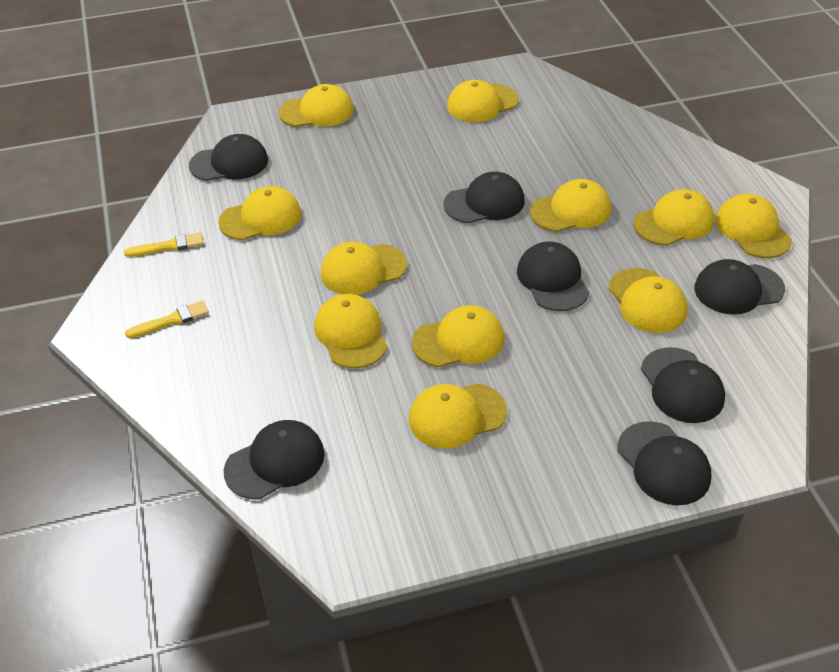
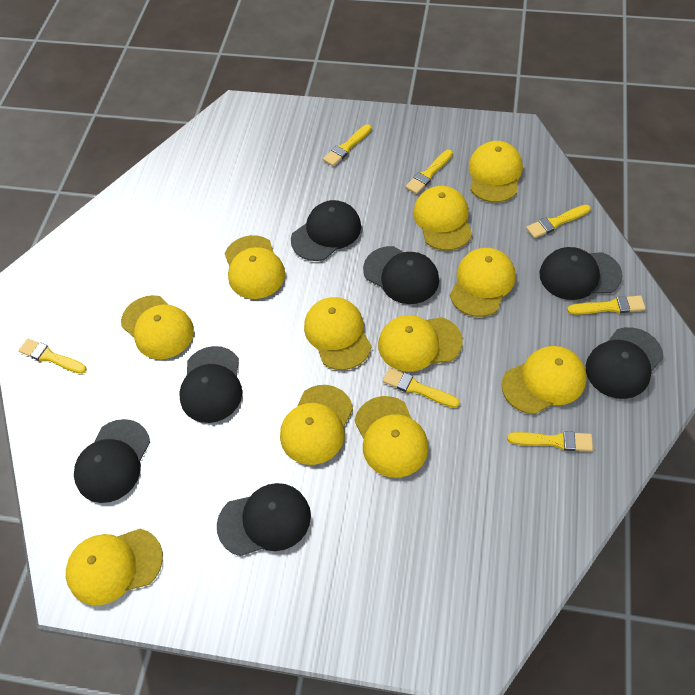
yellow brush: 2 -> 7

